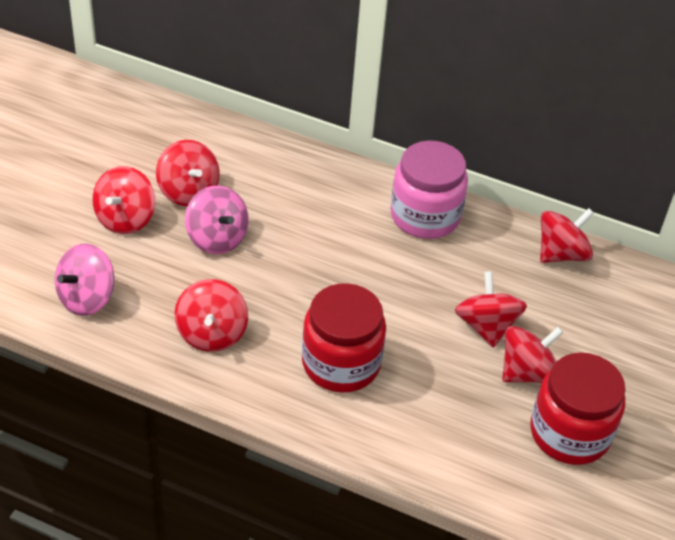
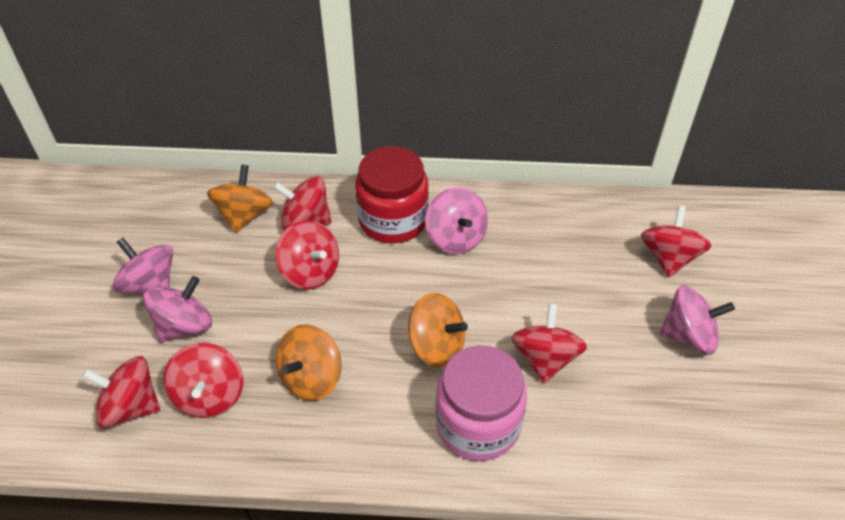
orange spinning top: 0 -> 3
pink spinning top: 2 -> 4
red jar: 2 -> 1

